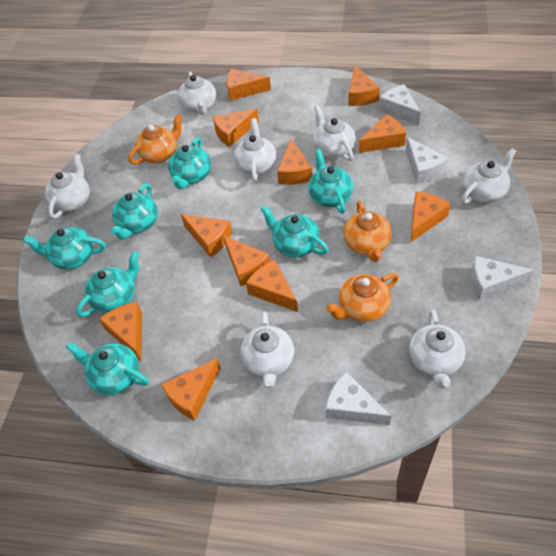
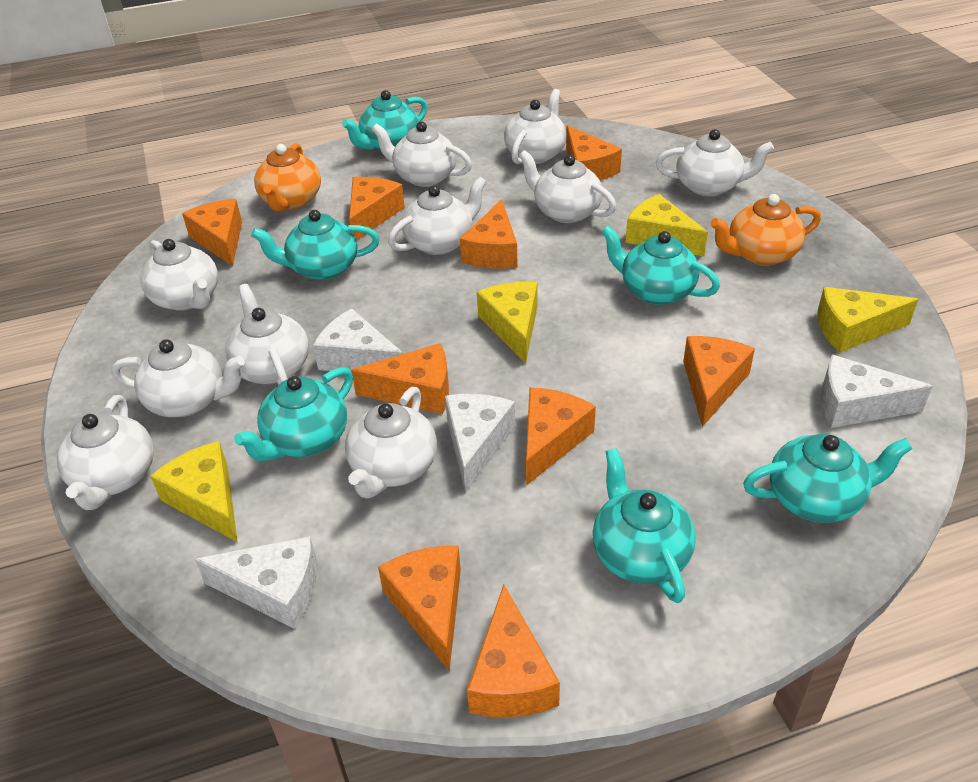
orange cheese: 11 -> 9
orange teapot: 3 -> 2
turquoise teapot: 7 -> 6
white teapot: 7 -> 10
yellow cheese: 0 -> 4

